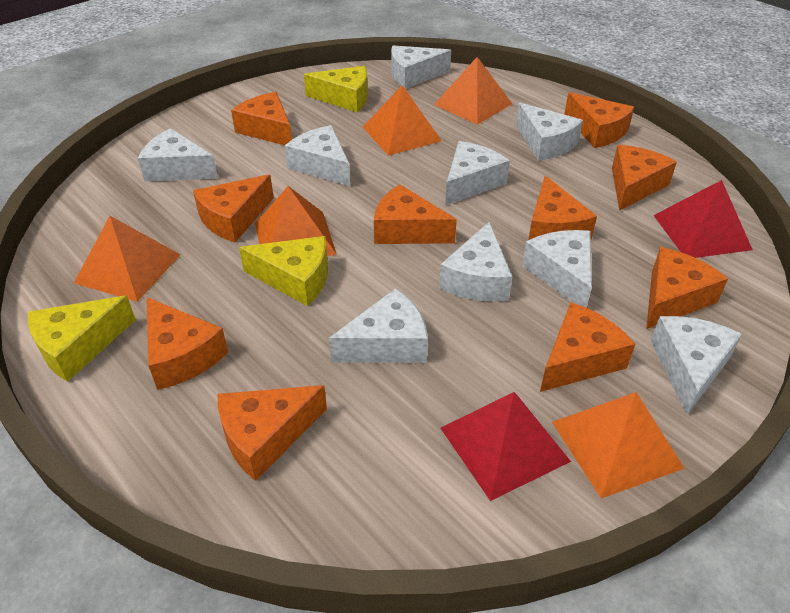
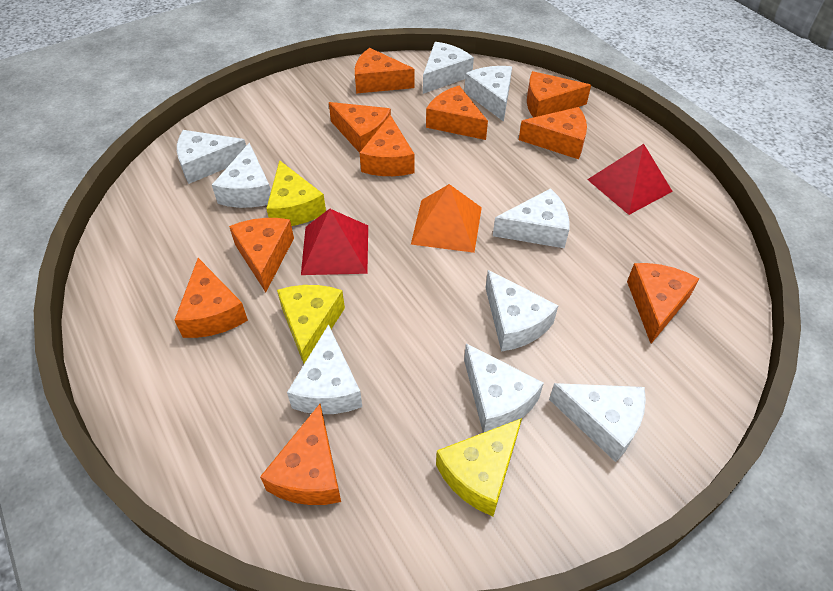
orange pyramid: 5 -> 1

